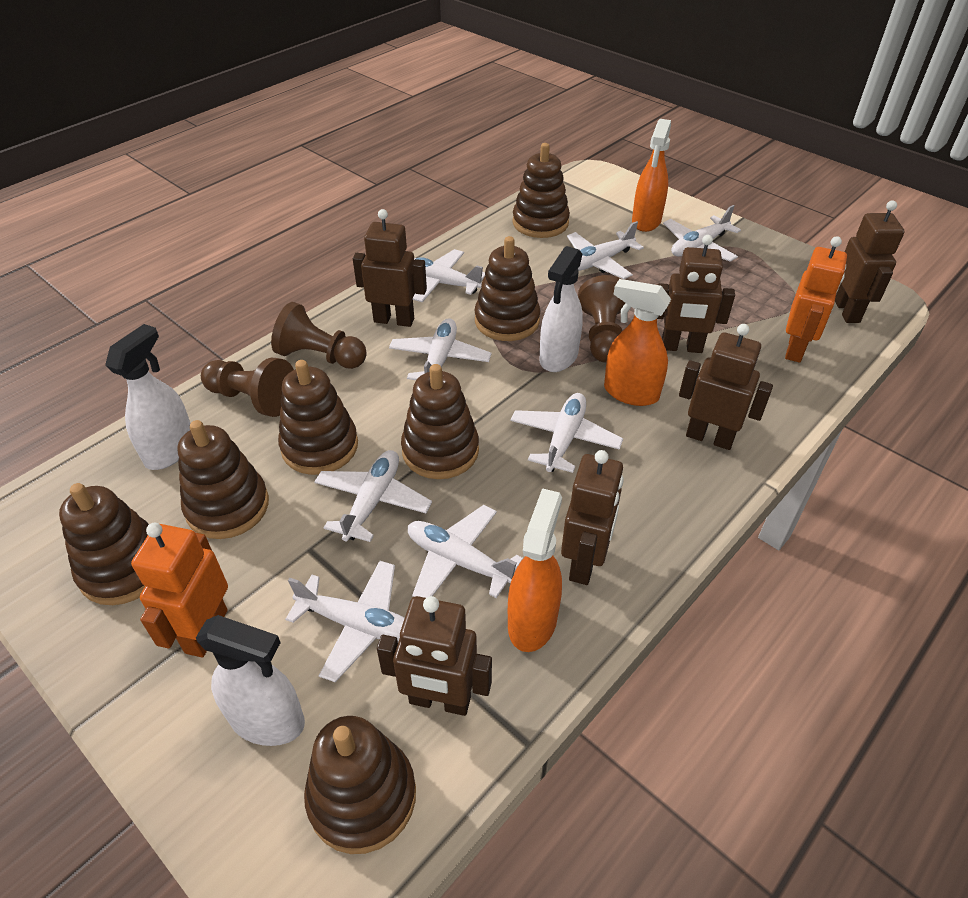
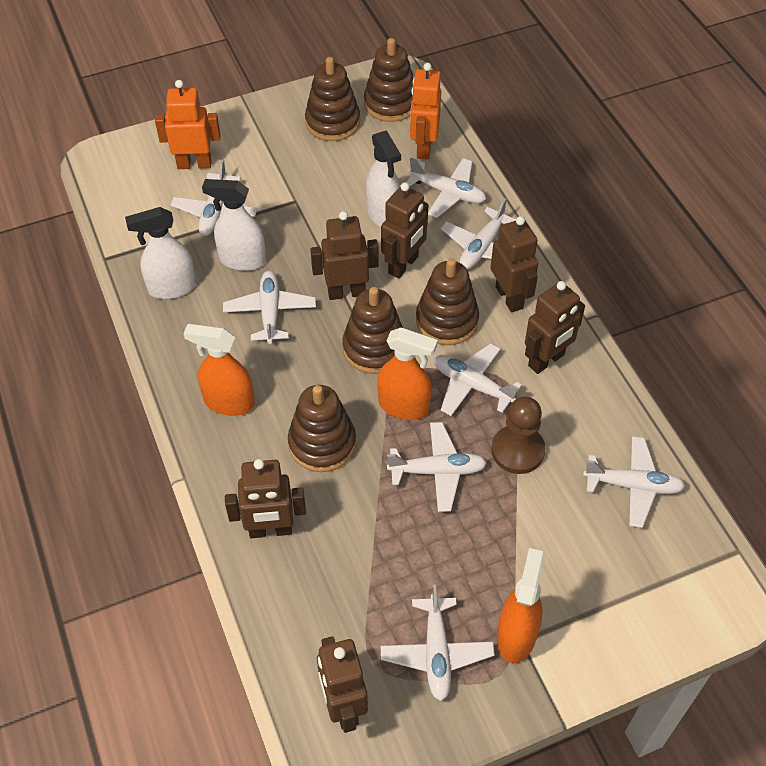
brown pawn: 3 -> 1
brown stacking toy: 7 -> 5

